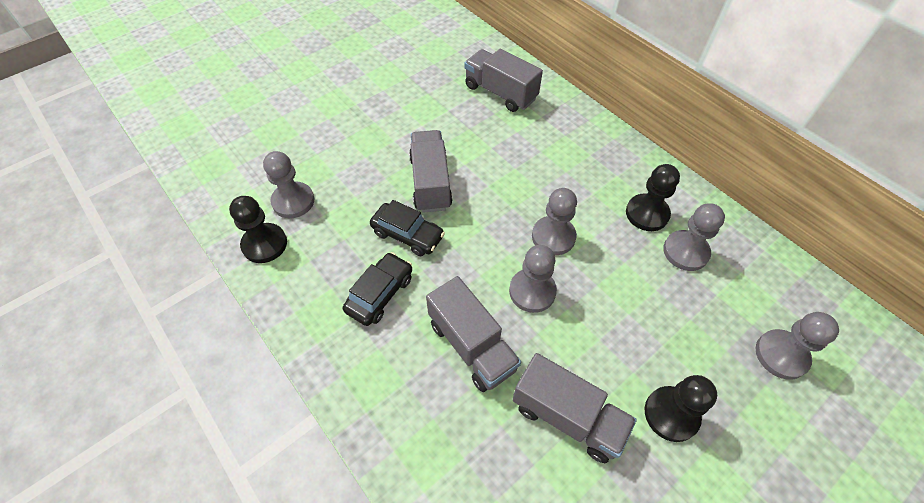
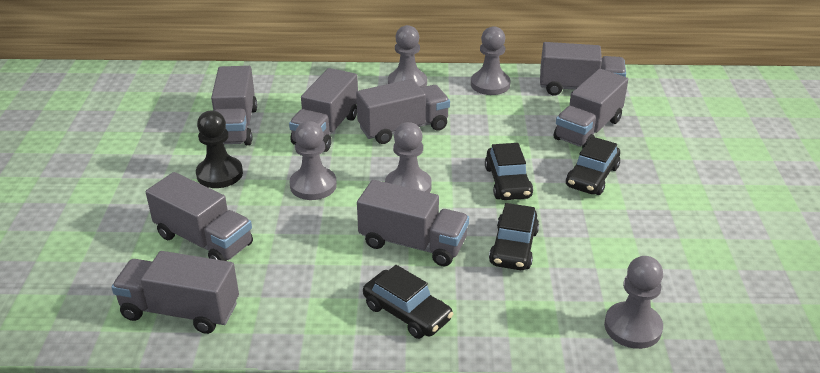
black car: 2 -> 4
black pawn: 3 -> 1
grey truck: 4 -> 8

